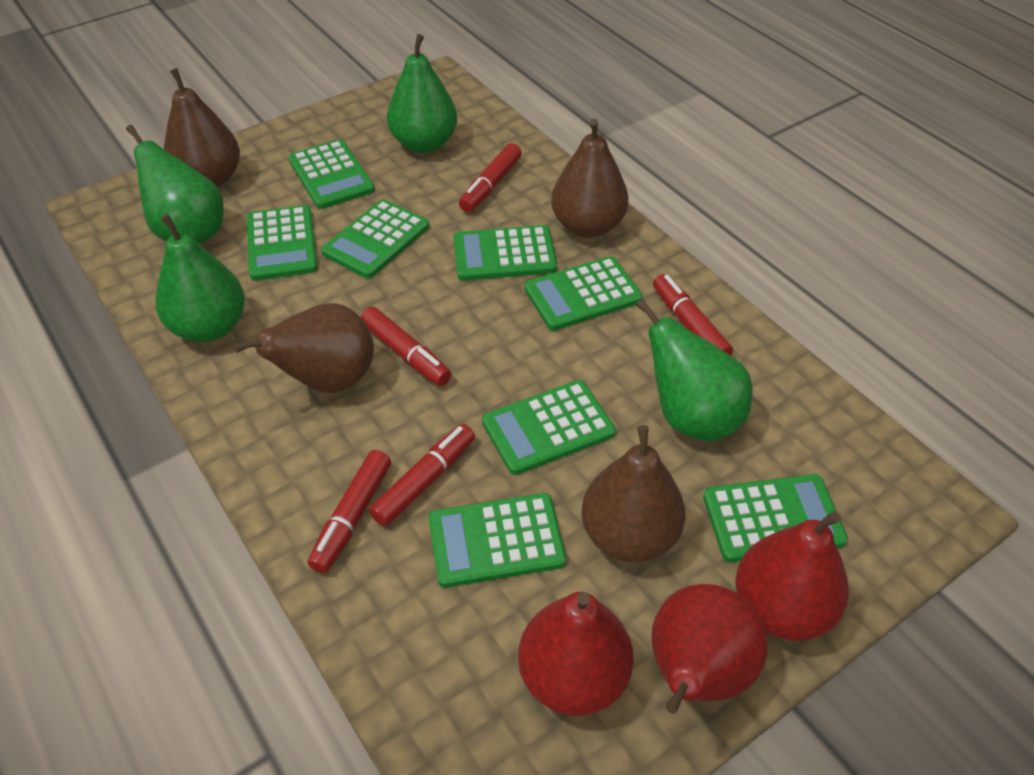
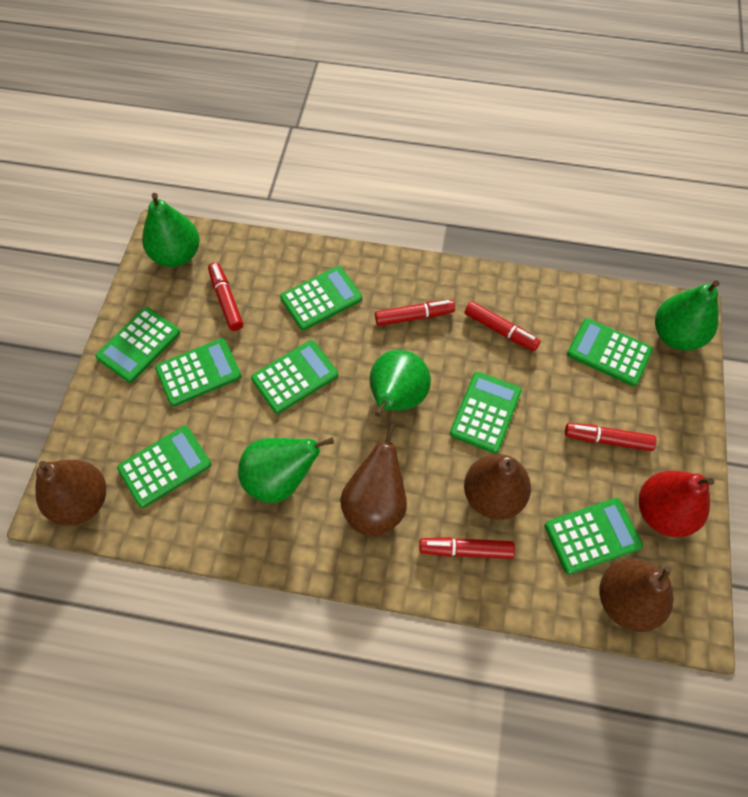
red pear: 3 -> 1

